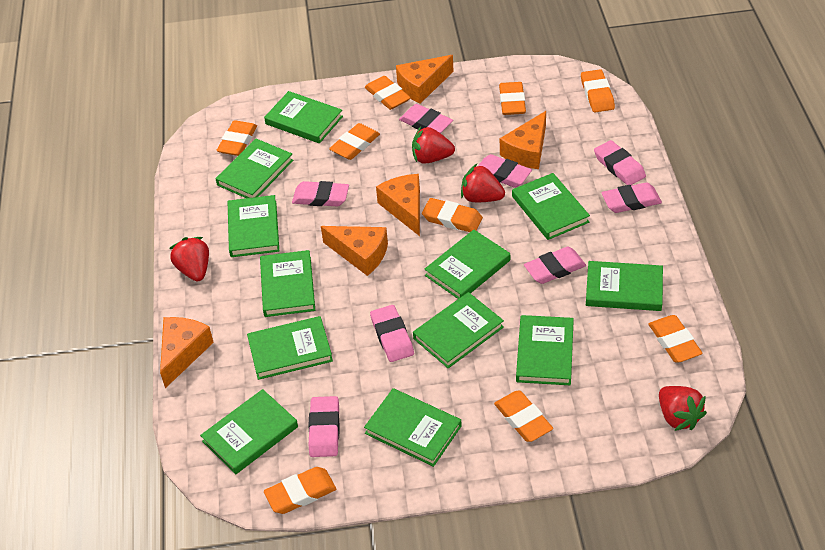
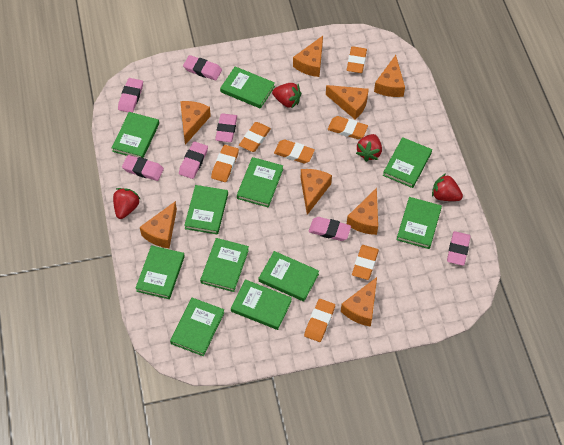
green book: 12 -> 11
orange cheese: 5 -> 8
orange eraser: 9 -> 7
pink eraser: 8 -> 7

